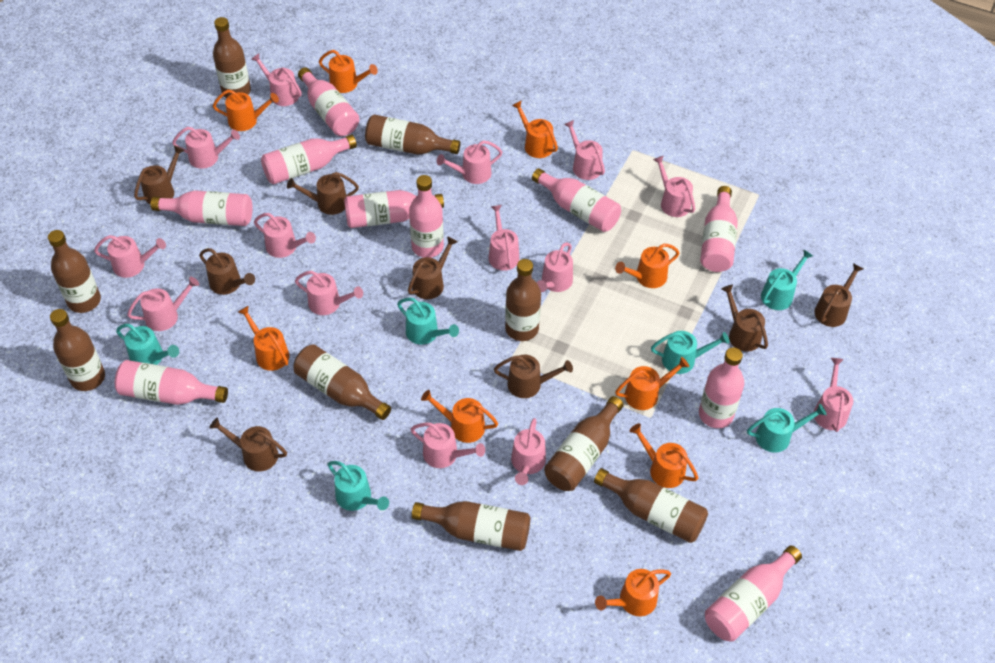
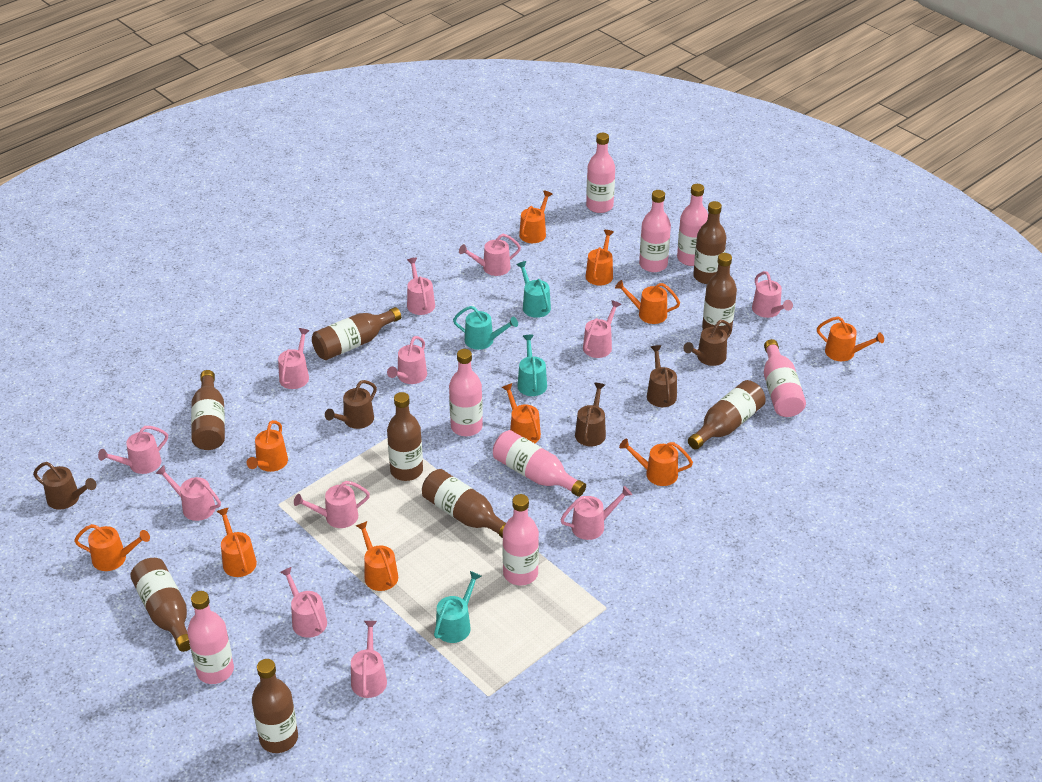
brown watering can: 8 -> 5
orange watering can: 9 -> 10
pink bottle: 10 -> 8
pink watering can: 14 -> 12
turquoise watering can: 6 -> 4

